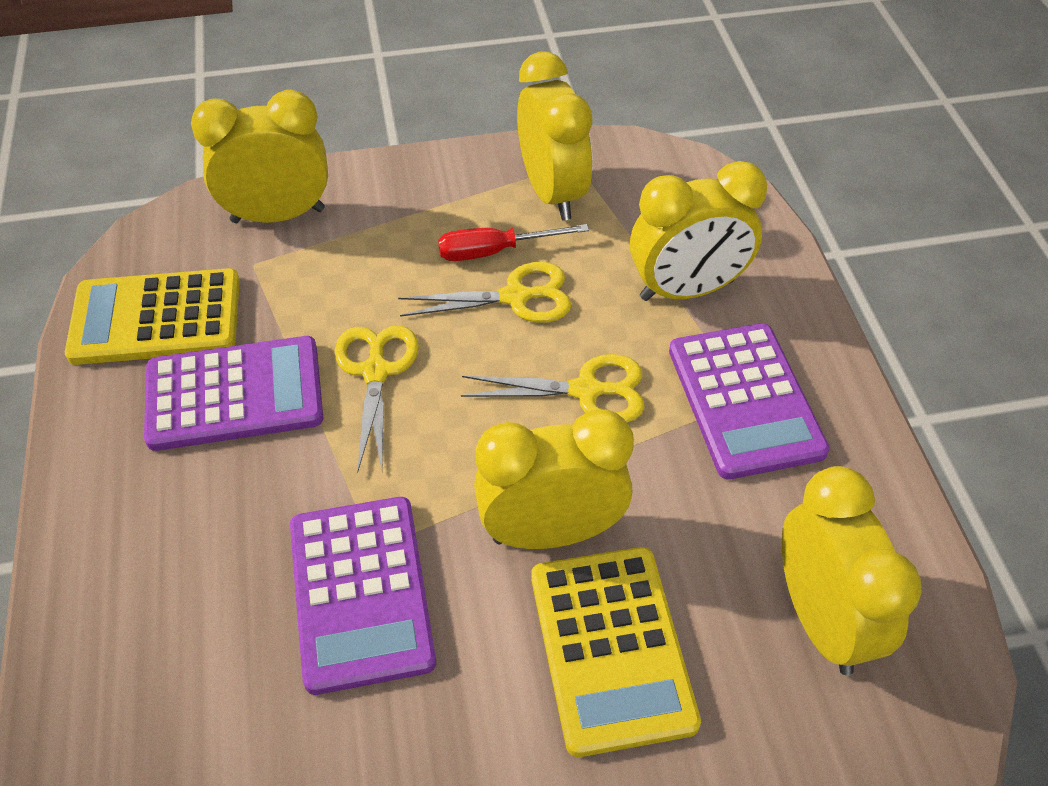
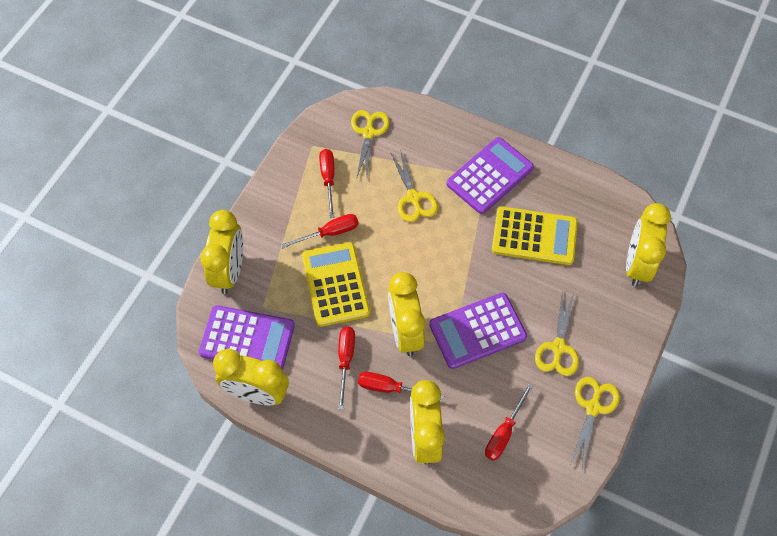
red screwdriver: 1 -> 5
yellow scissors: 3 -> 4

